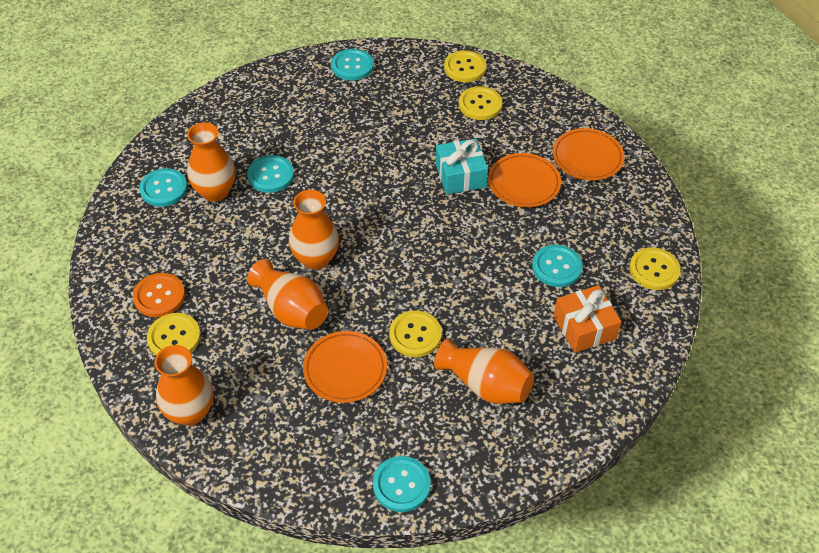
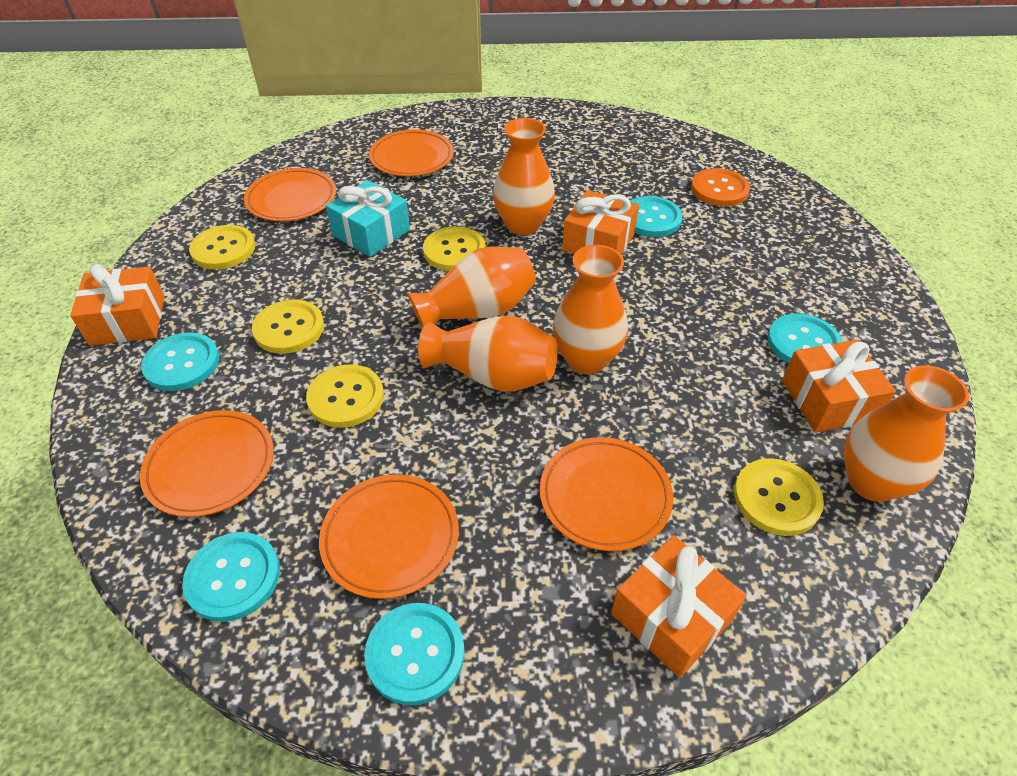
orange gift: 1 -> 4
orange plate: 3 -> 5

